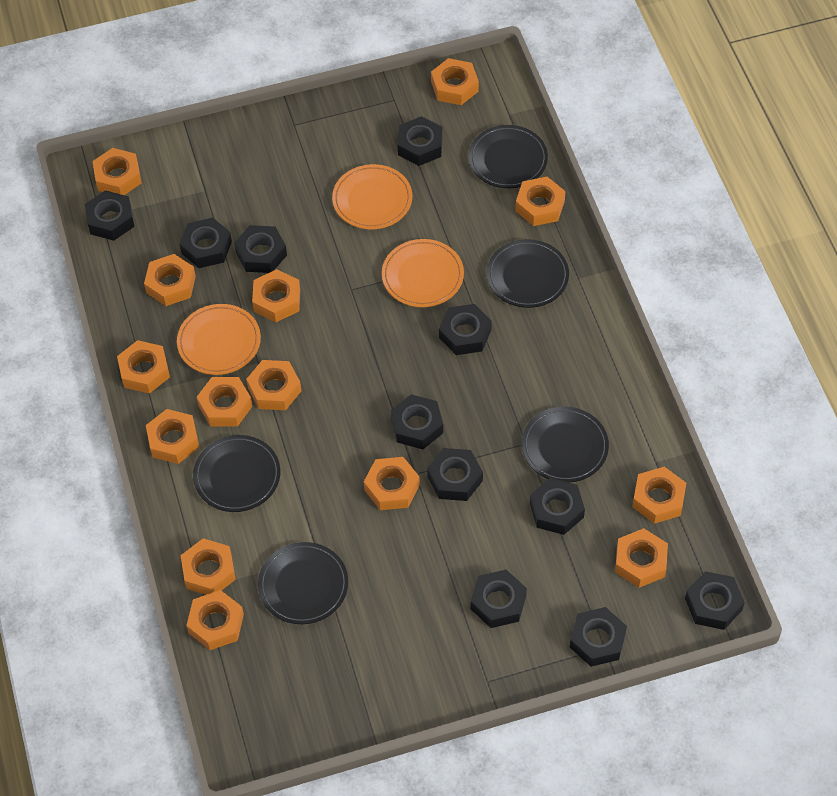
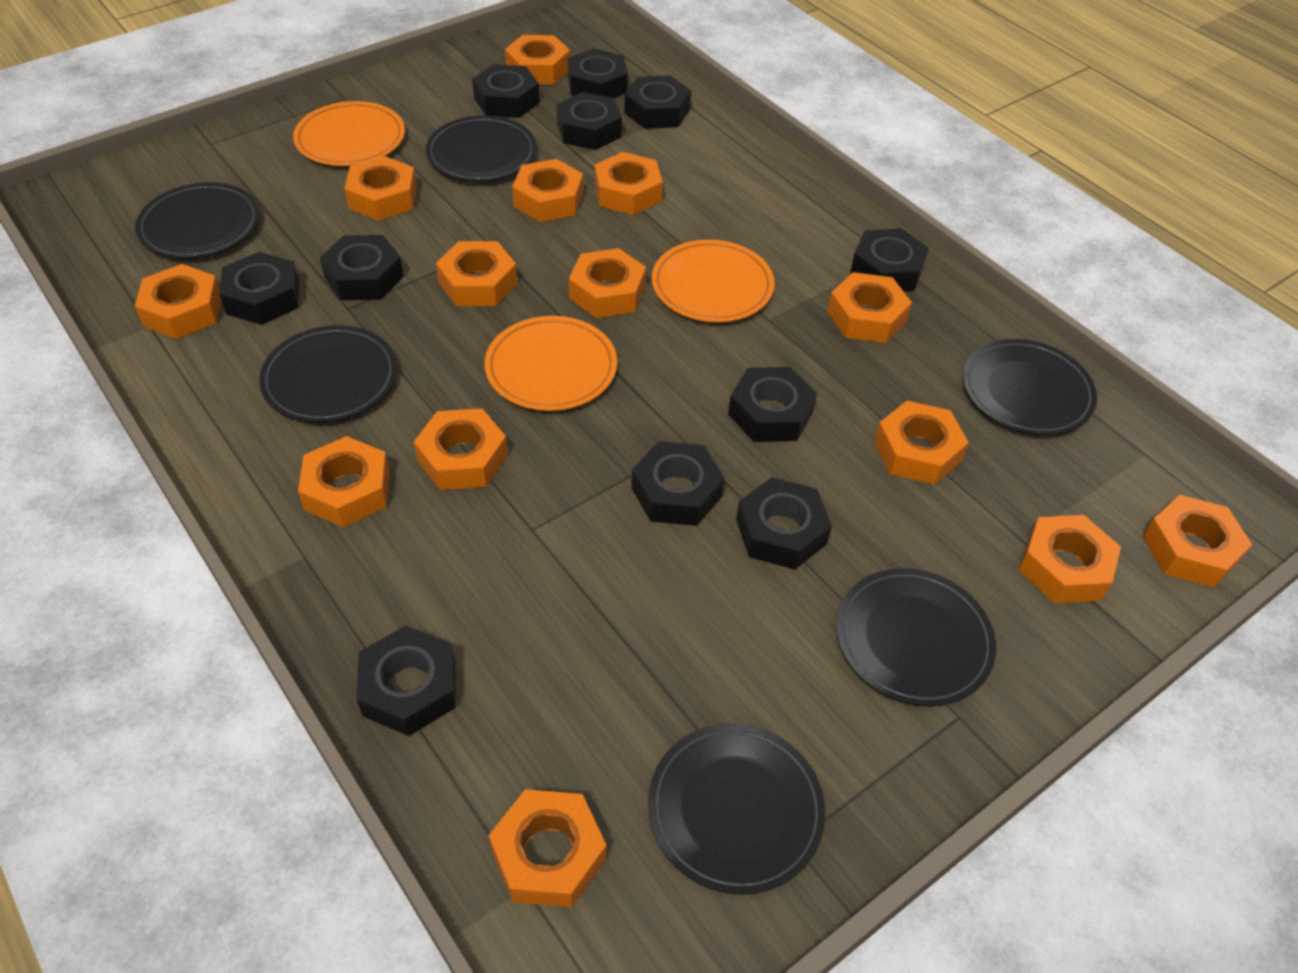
black plate: 5 -> 6

